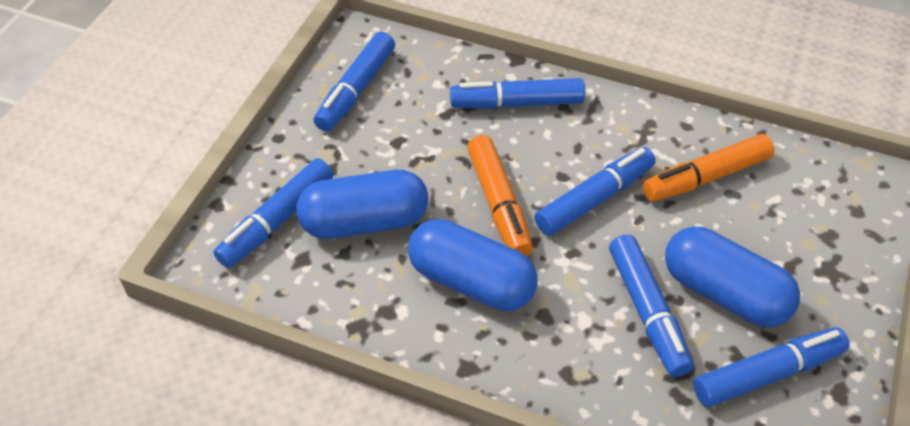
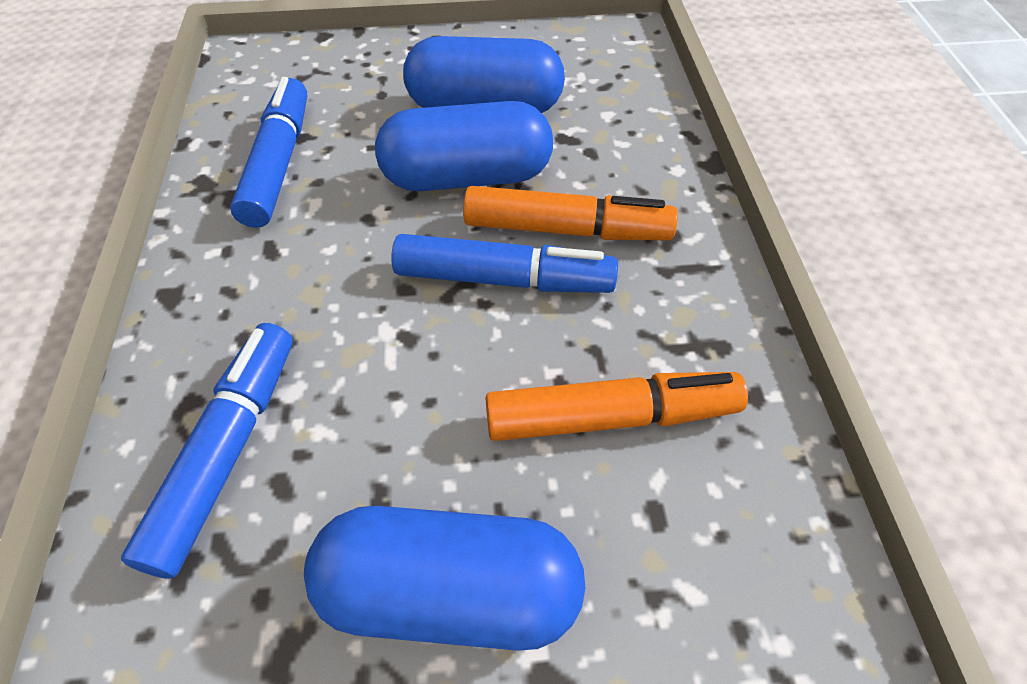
blue marker: 6 -> 3

